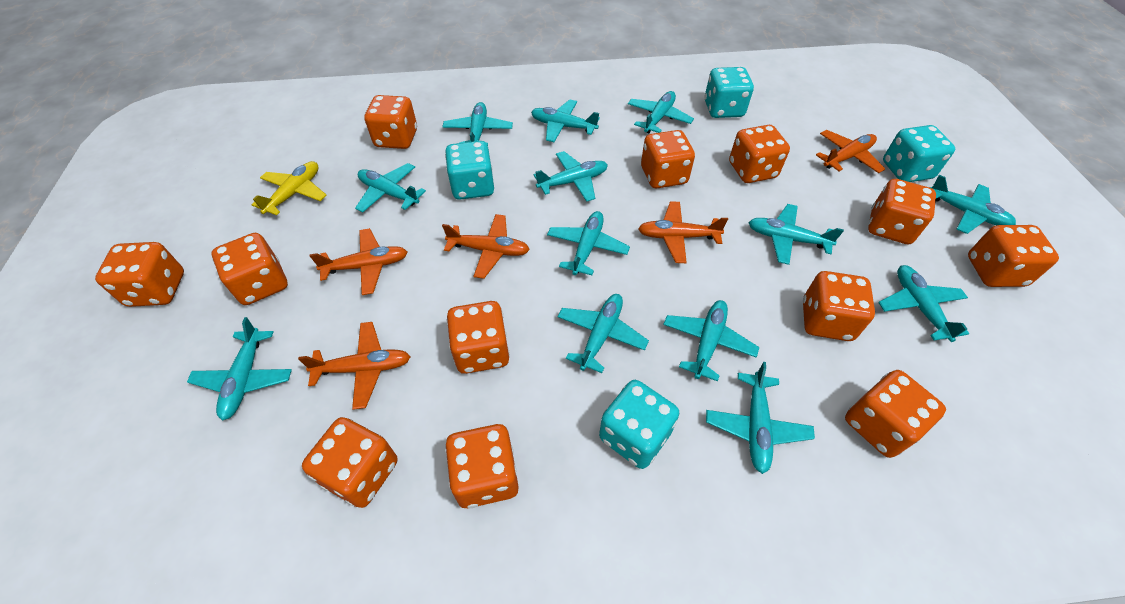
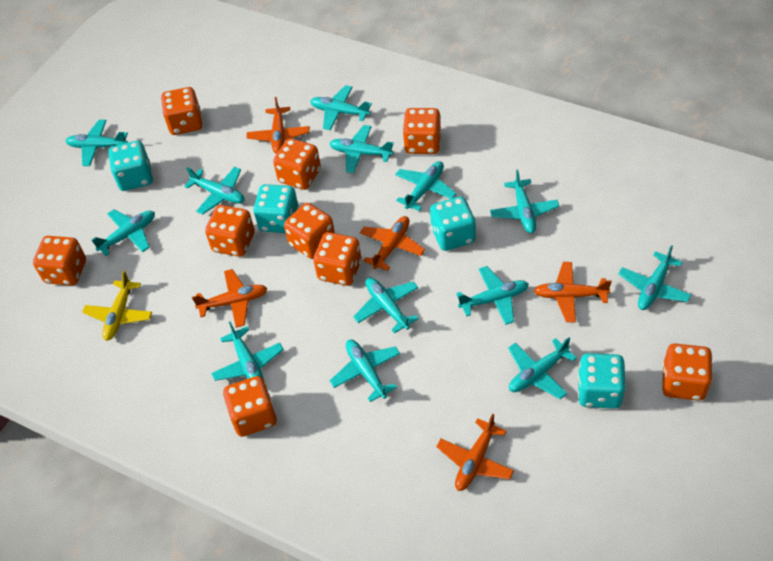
orange dice: 12 -> 9

